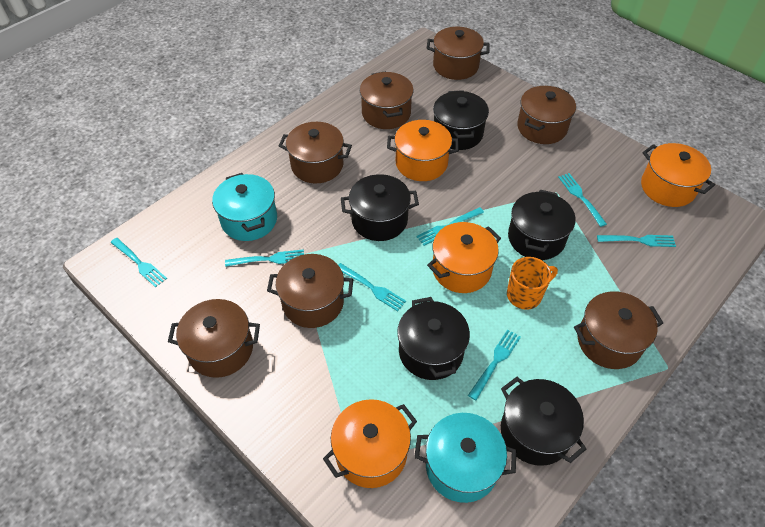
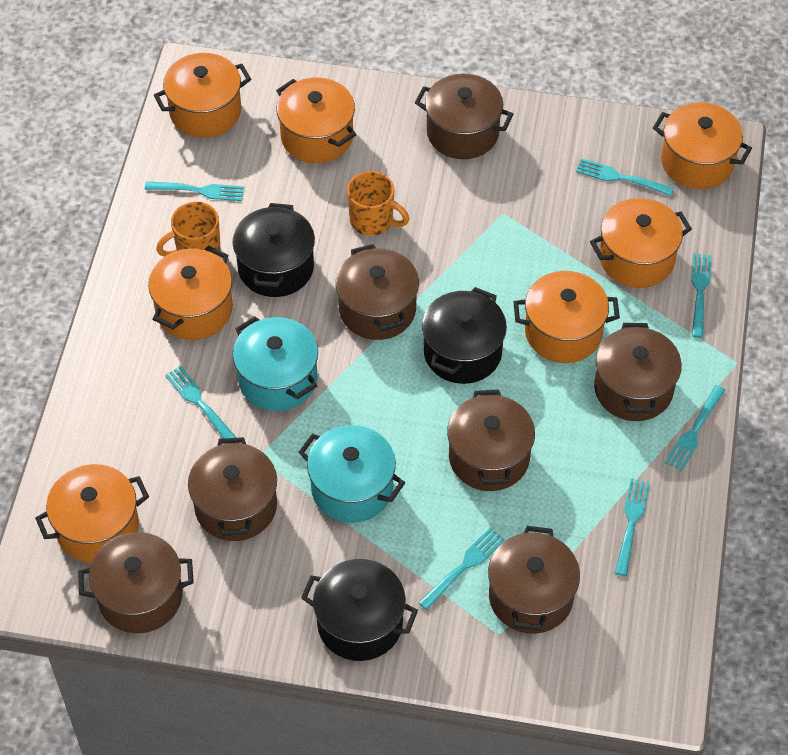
black pot: 5 -> 3
orange mug: 1 -> 2
orange pot: 4 -> 7

